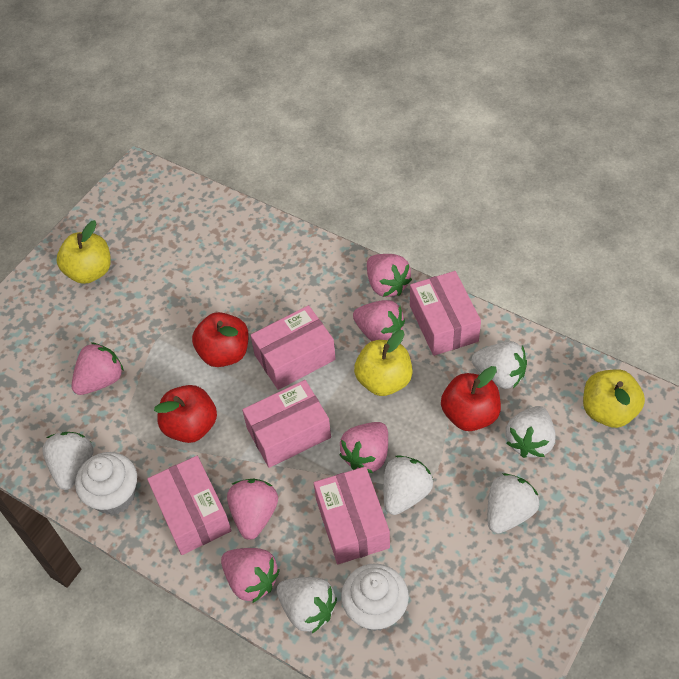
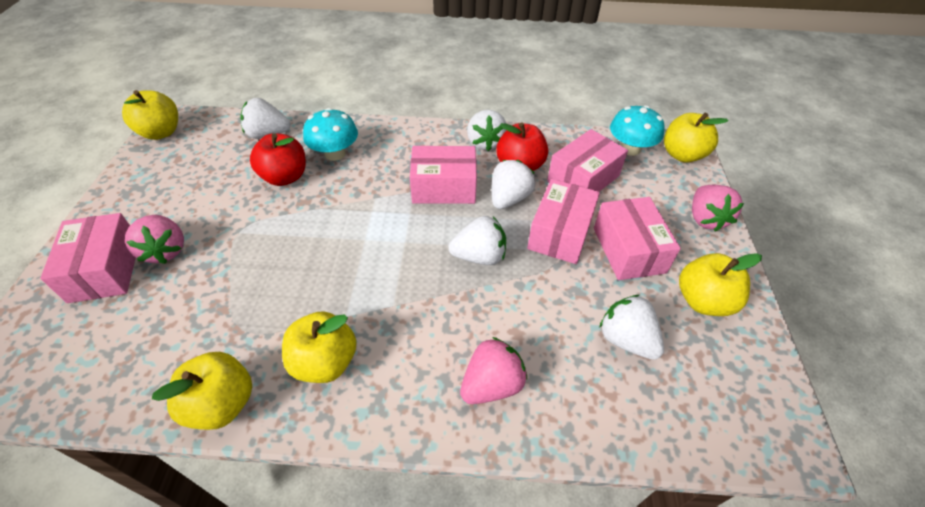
pink strawberry: 6 -> 3
red apple: 3 -> 2
turquoise mushroom: 0 -> 2
white cupcake: 2 -> 0
white strawberry: 6 -> 5
yellow apple: 3 -> 5

